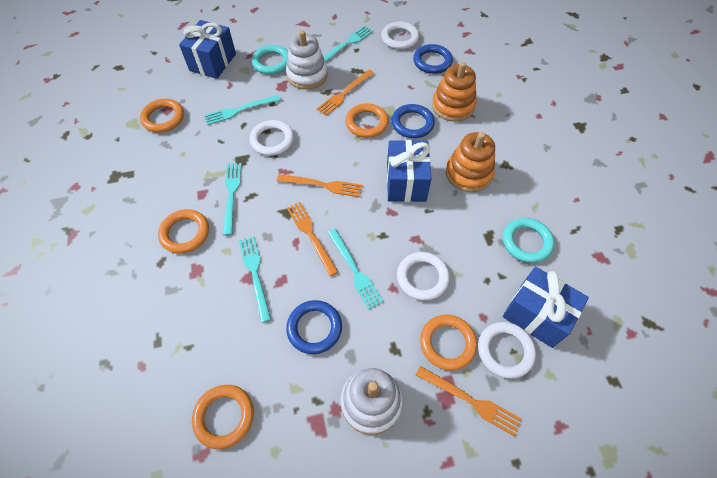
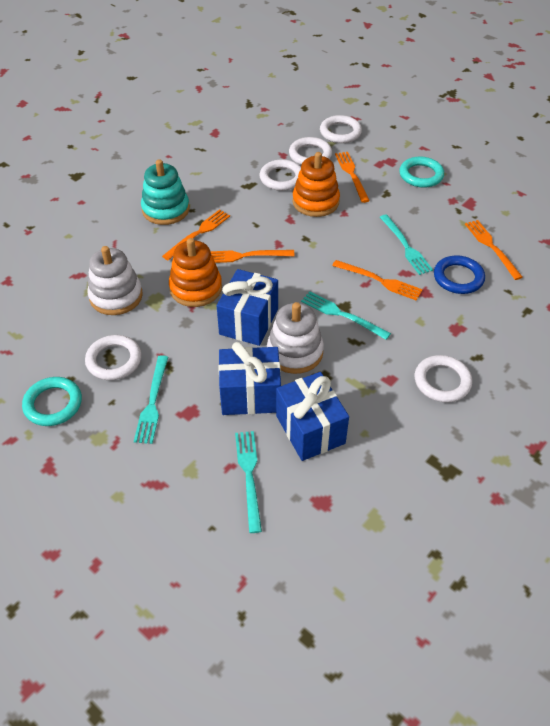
blue ring: 3 -> 1
orange fork: 4 -> 5
orange ring: 5 -> 0
turquoise fork: 5 -> 4
turquoise stacking toy: 0 -> 1
white ring: 4 -> 5

